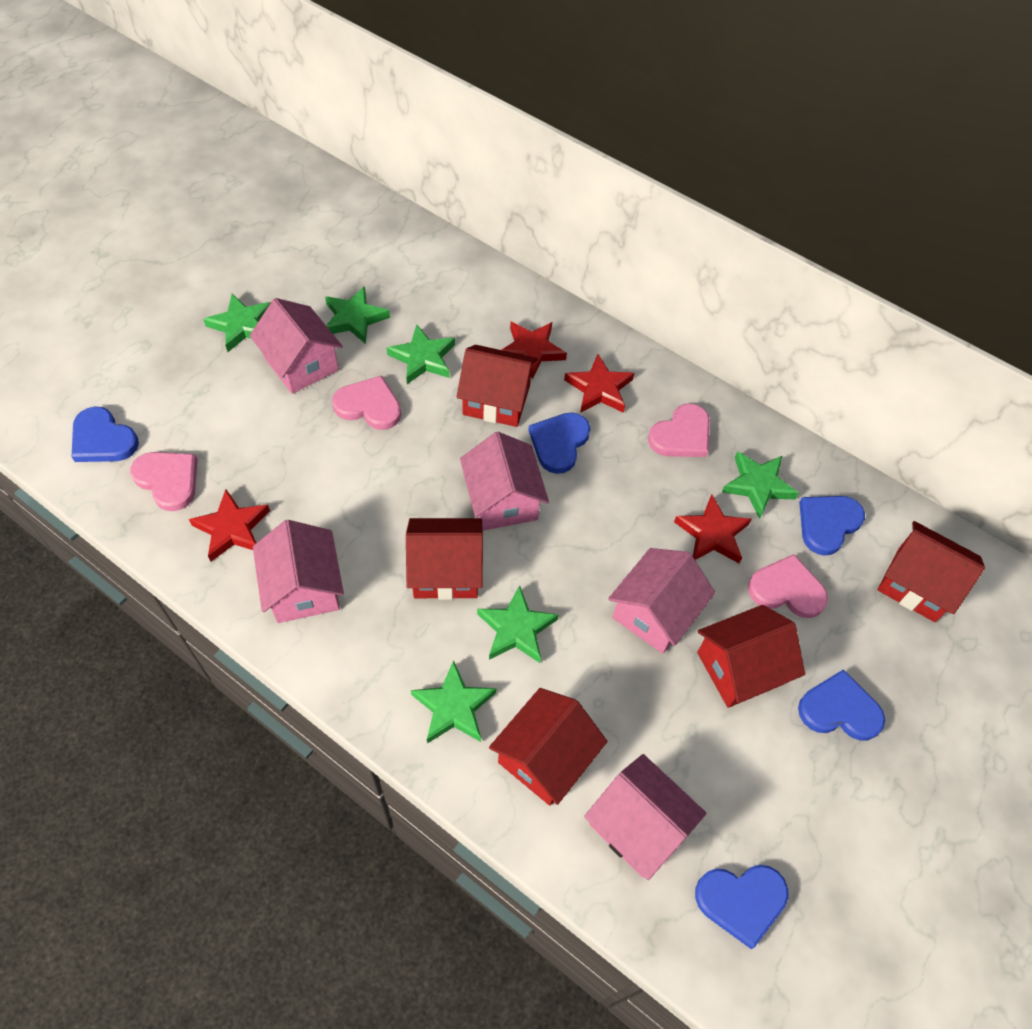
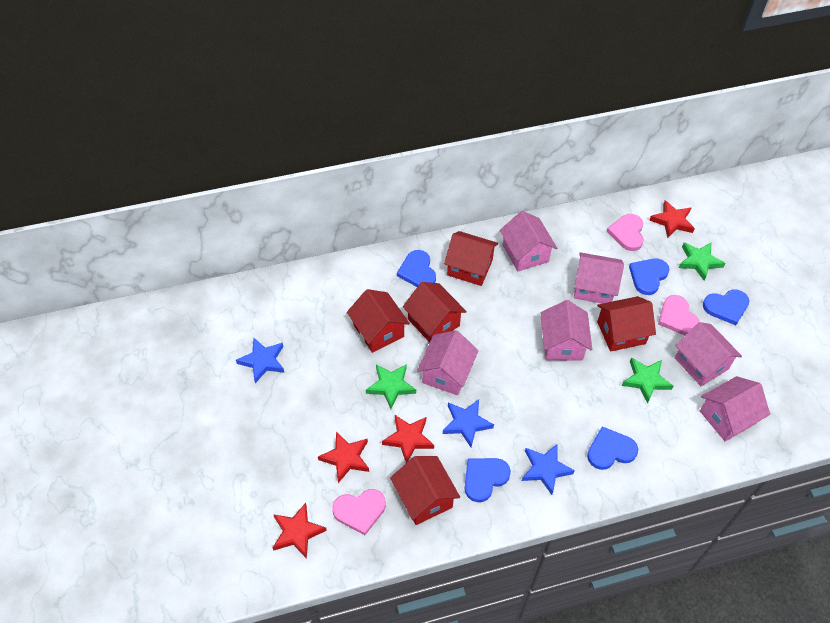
blue star: 0 -> 3
green star: 6 -> 3
pink heart: 4 -> 3
pink house: 5 -> 6

